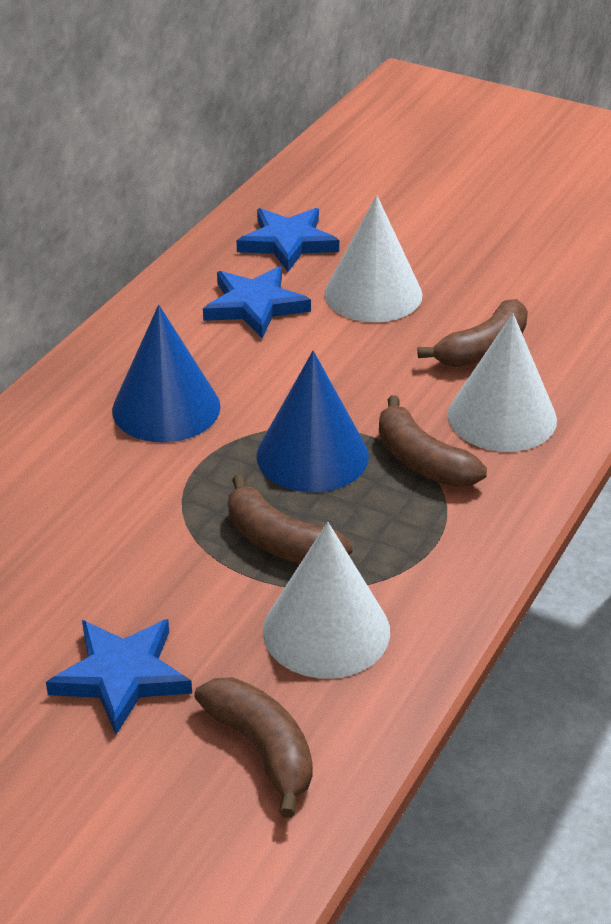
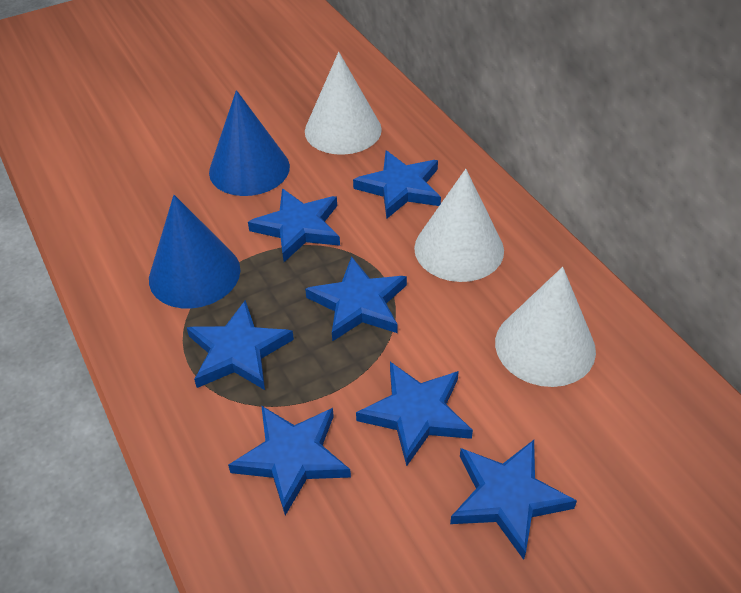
blue star: 3 -> 7
brown banana: 4 -> 0

